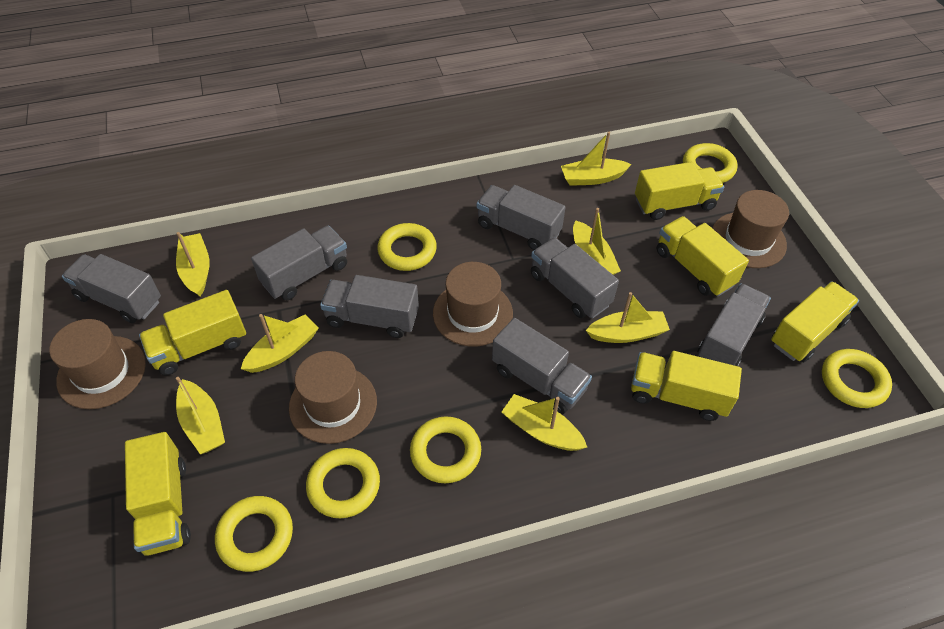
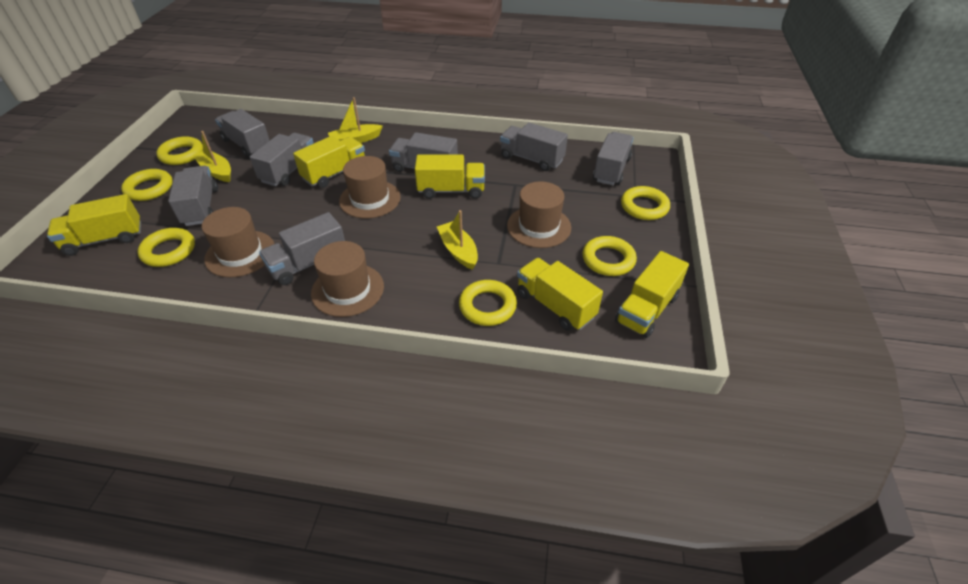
yellow boat: 7 -> 3
yellow truck: 6 -> 5

